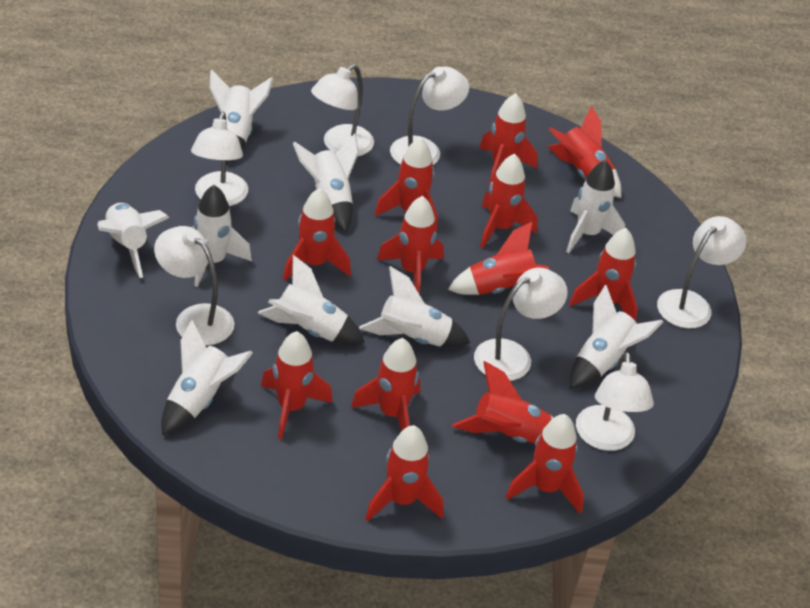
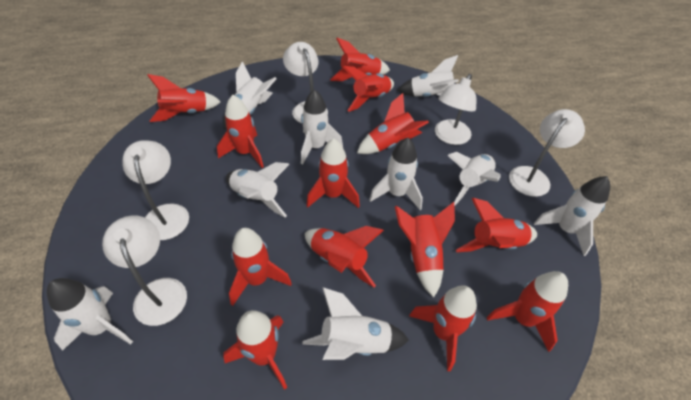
white lamp: 7 -> 5

